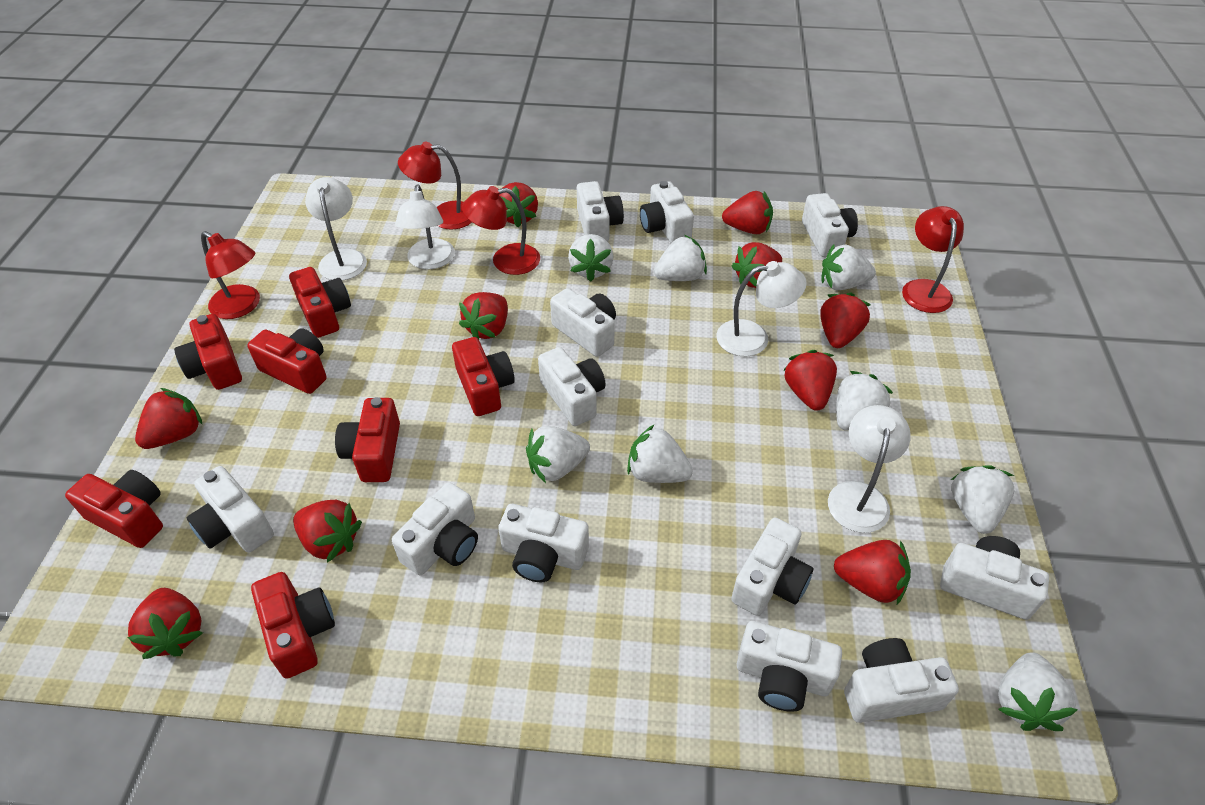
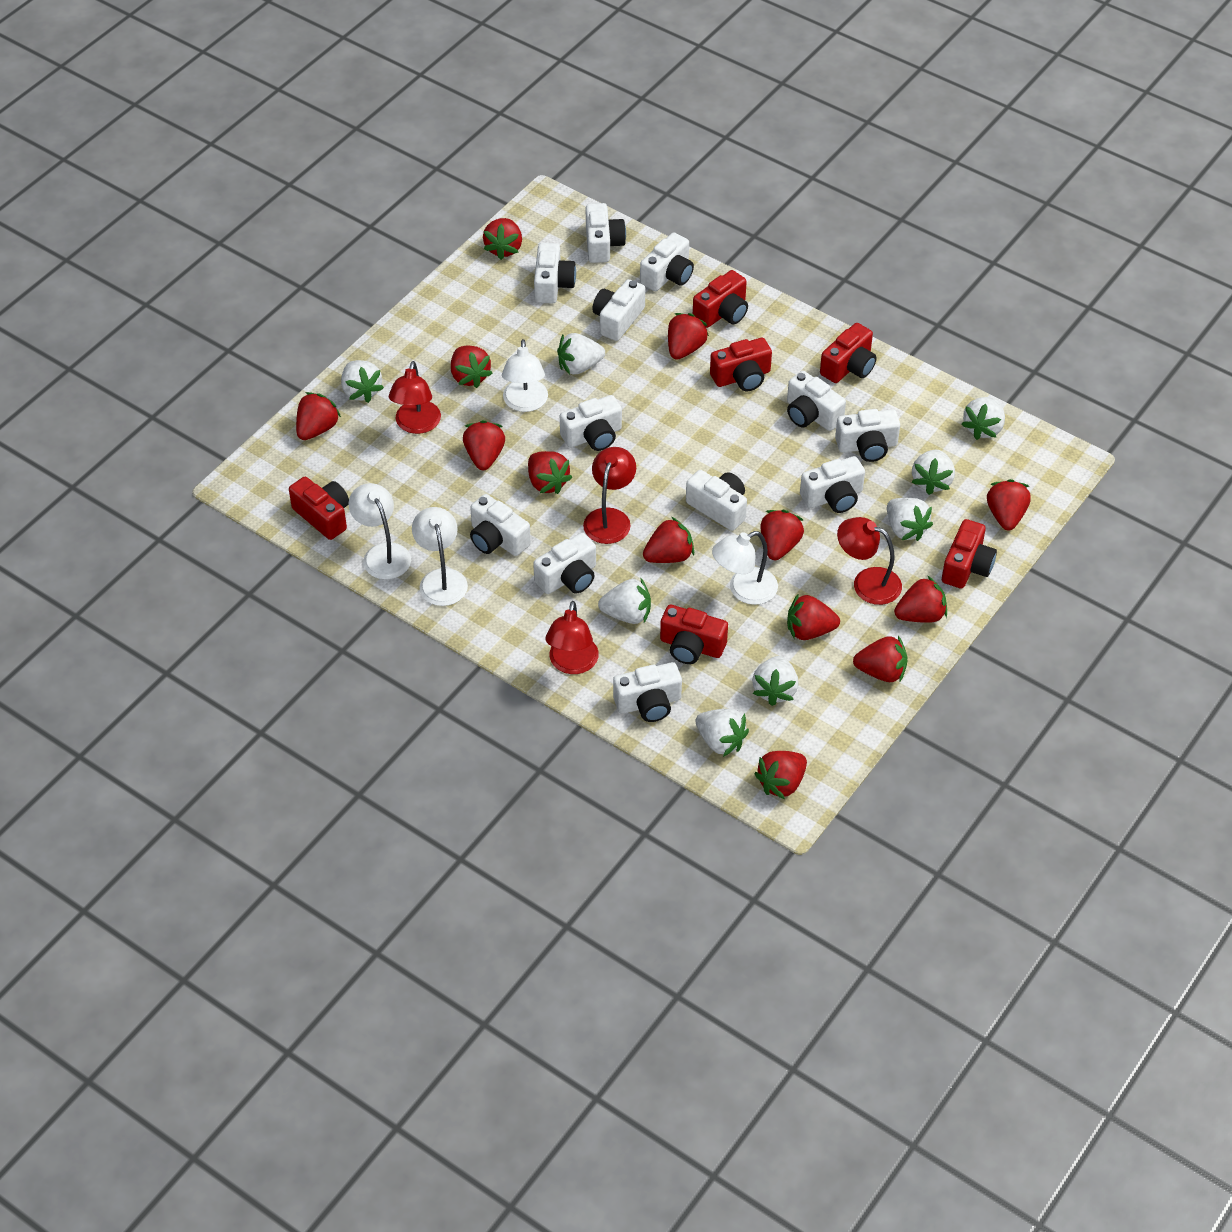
red camera: 7 -> 6
red strawberry: 10 -> 13

